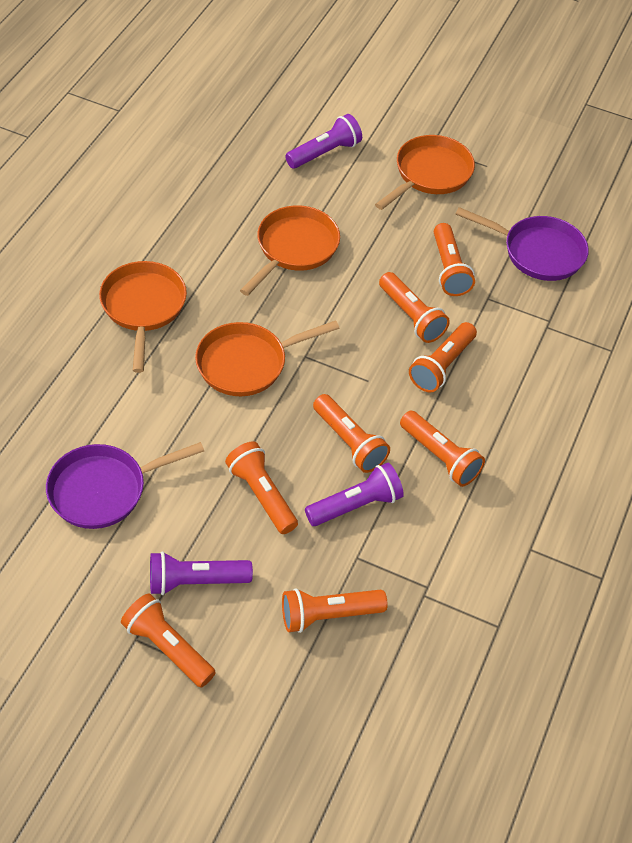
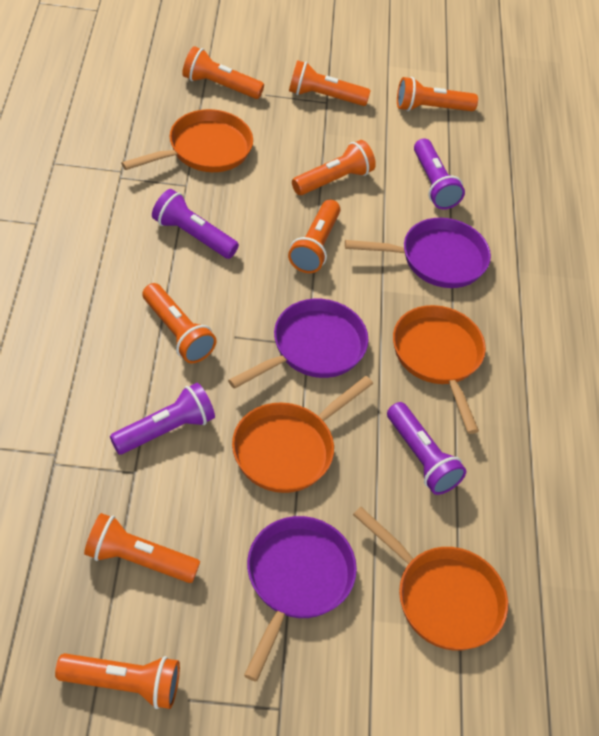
purple flashlight: 3 -> 4
purple pan: 2 -> 3

